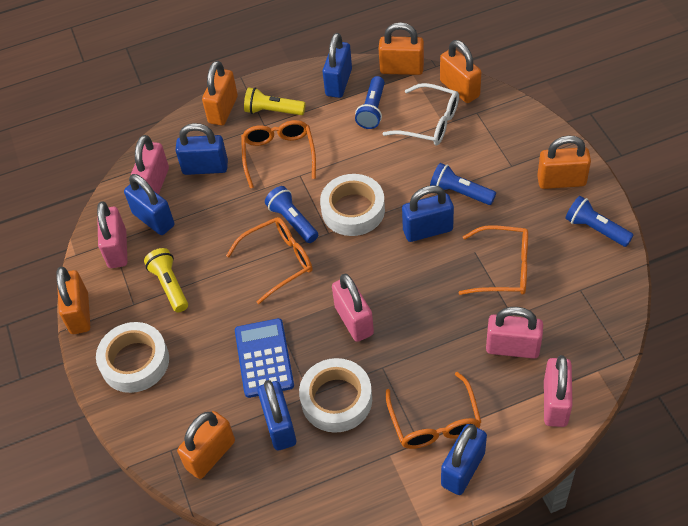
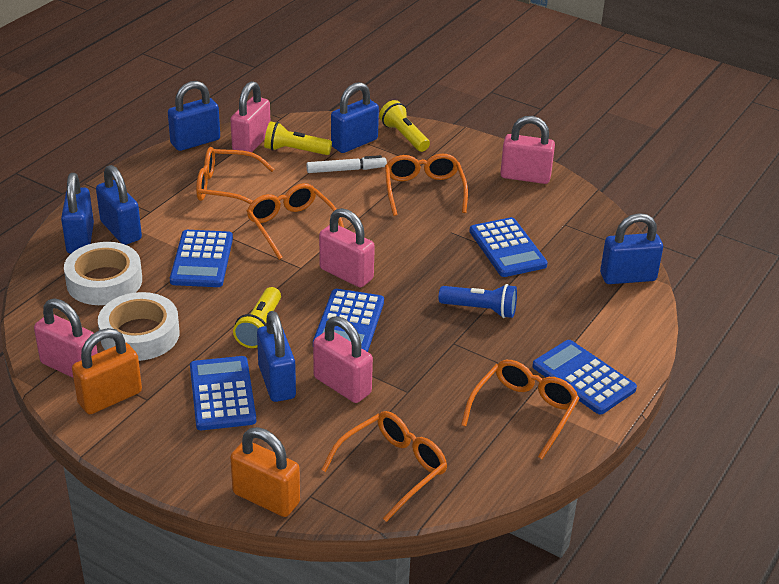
blue calculator: 1 -> 5
blue flashlight: 4 -> 1
orange glasses: 4 -> 5
orange padlock: 6 -> 2
white glasses: 1 -> 0
white marker: 0 -> 1
white tape: 3 -> 2
yellow flashlight: 2 -> 3

